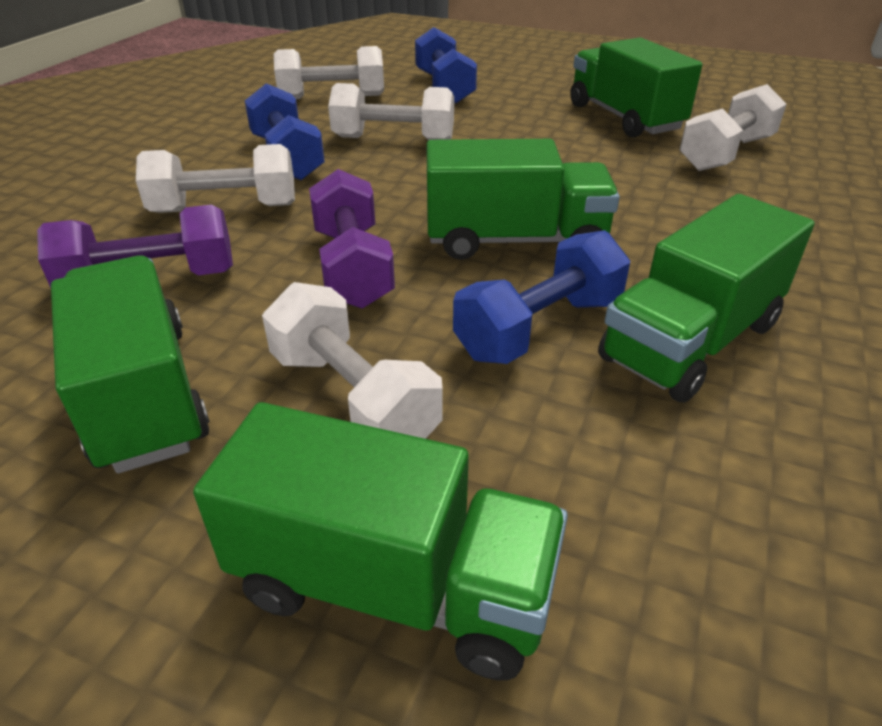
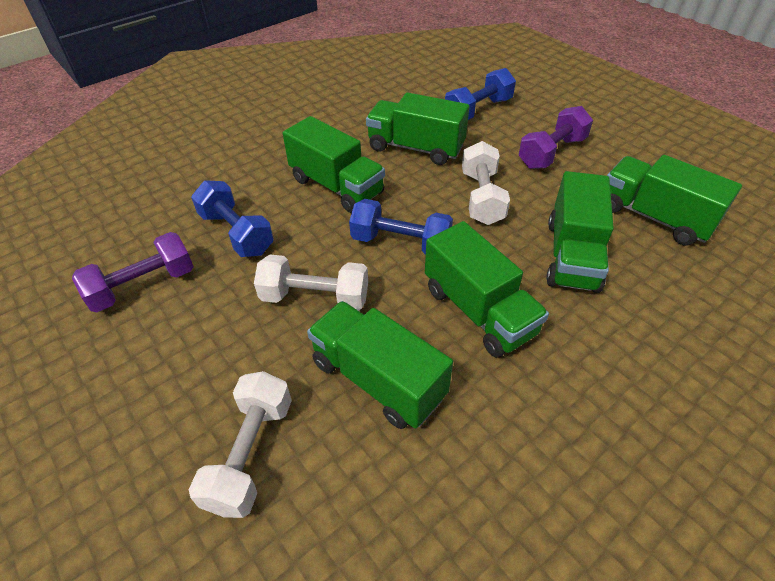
green truck: 5 -> 6
white dumbbell: 5 -> 3

